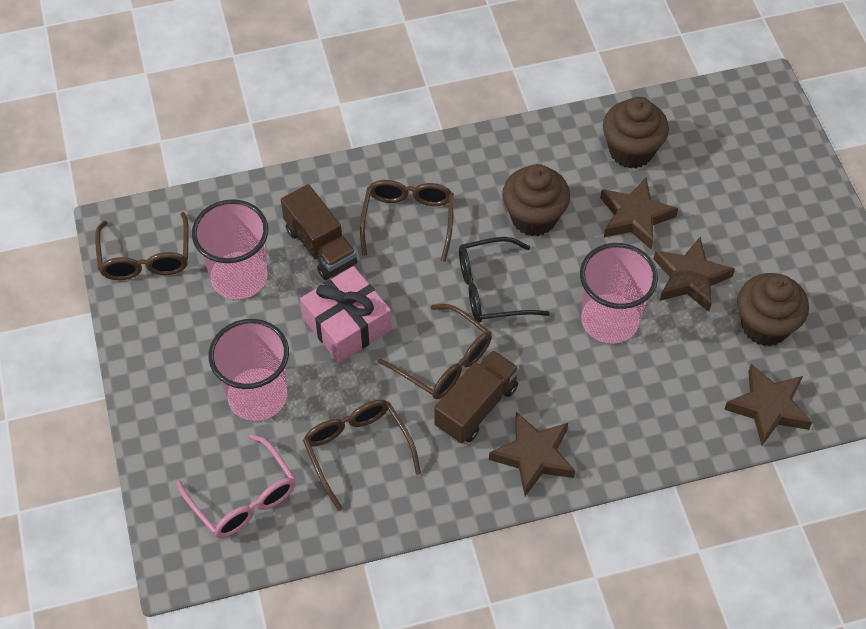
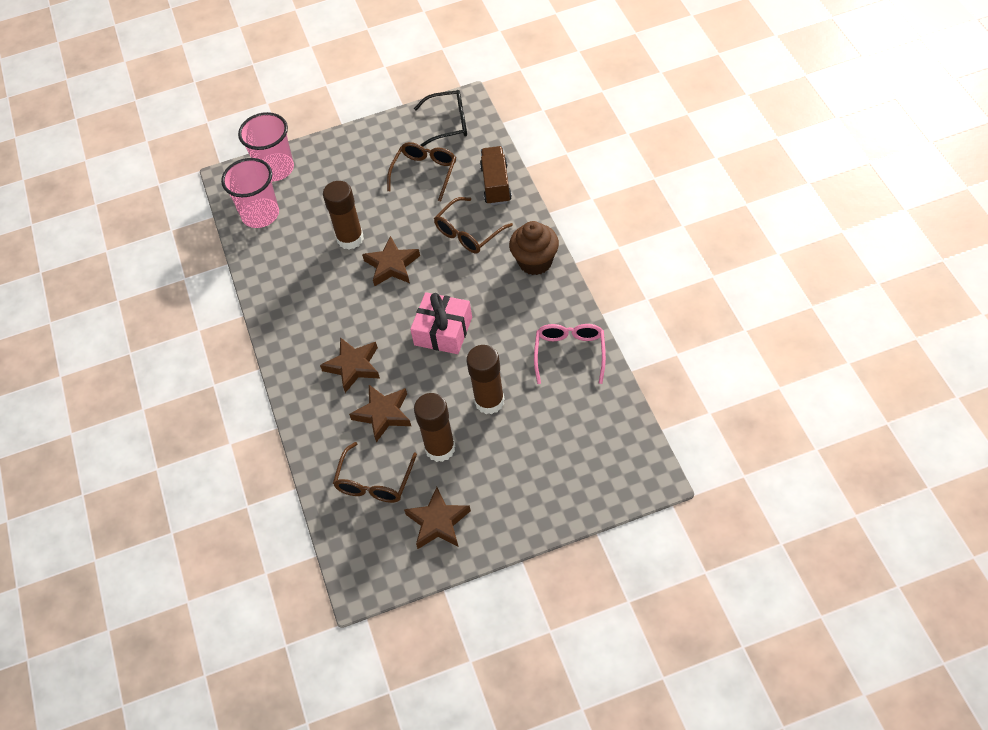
brown cupcake: 3 -> 1
brown glasses: 4 -> 3
brown glue stick: 0 -> 3
brown truck: 2 -> 1
pink cup: 3 -> 2

